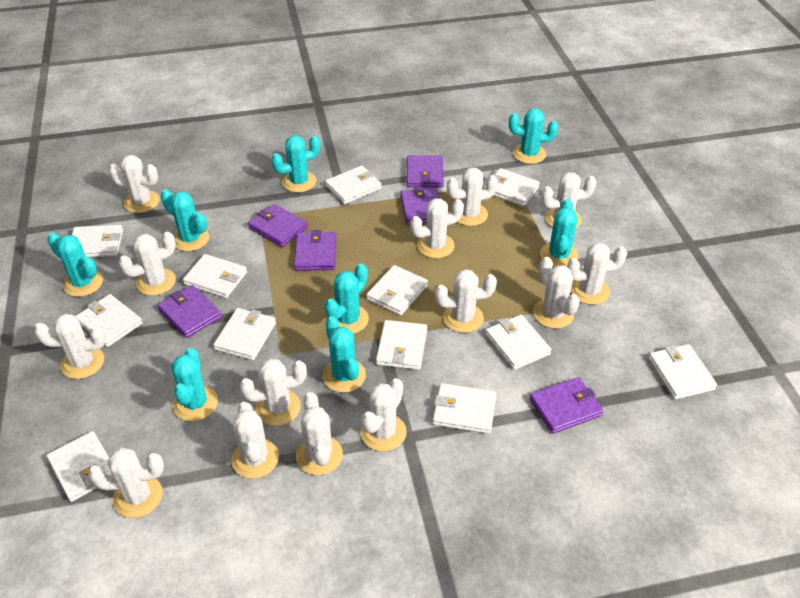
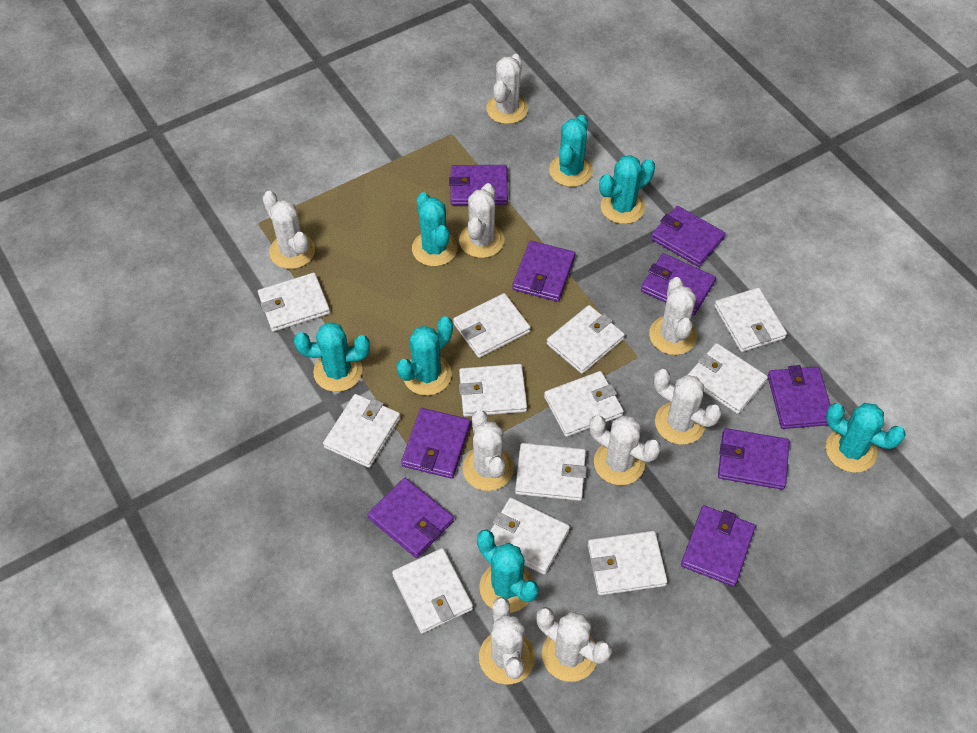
purple wallet: 6 -> 9
turquoise cactus: 8 -> 7
white cactus: 14 -> 9

